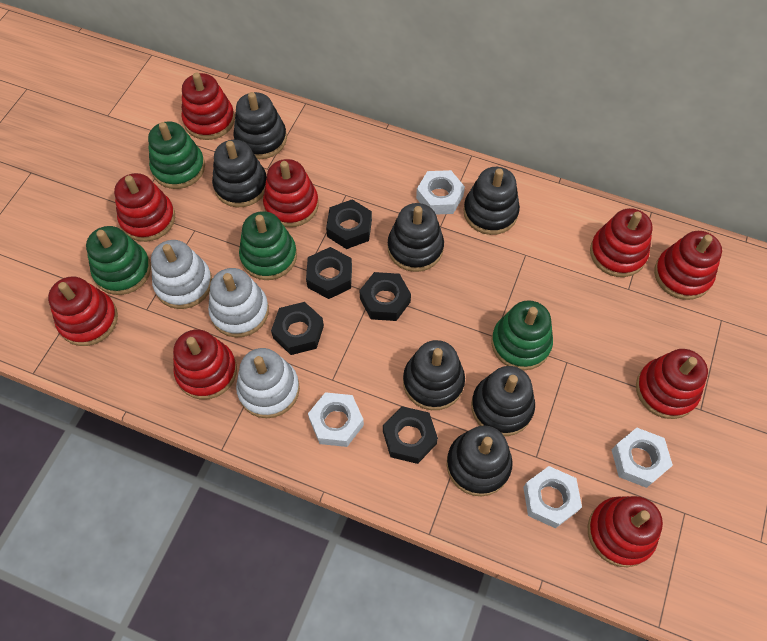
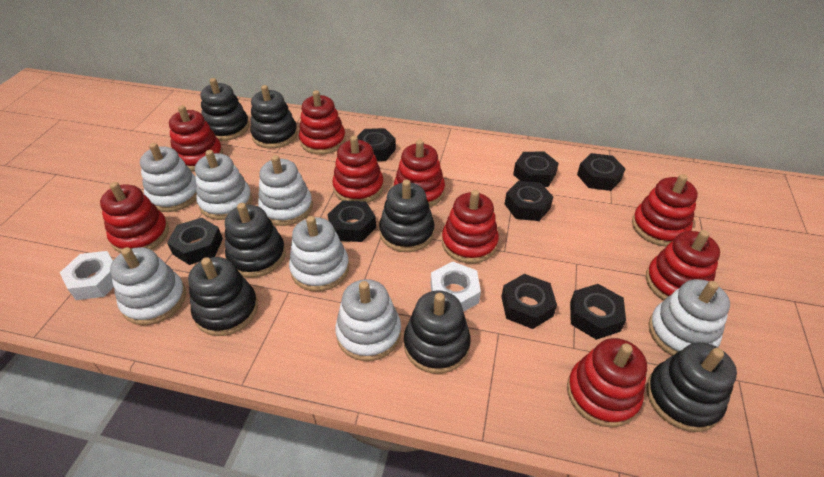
black nut: 5 -> 8
green stacking toy: 4 -> 0
white nut: 4 -> 2
white stacking toy: 3 -> 7

